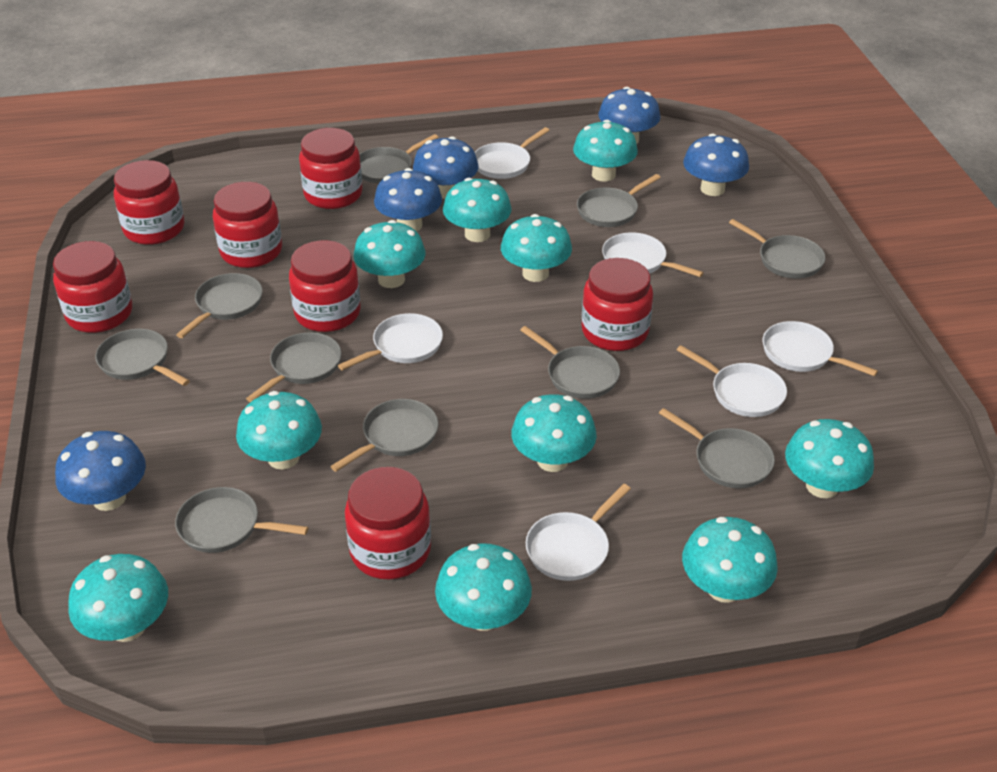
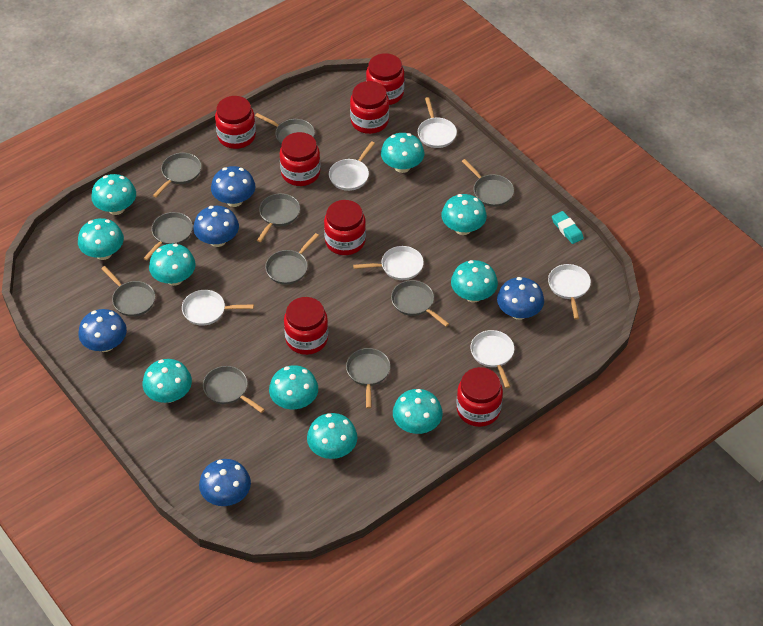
turquoise eraser: 0 -> 1

